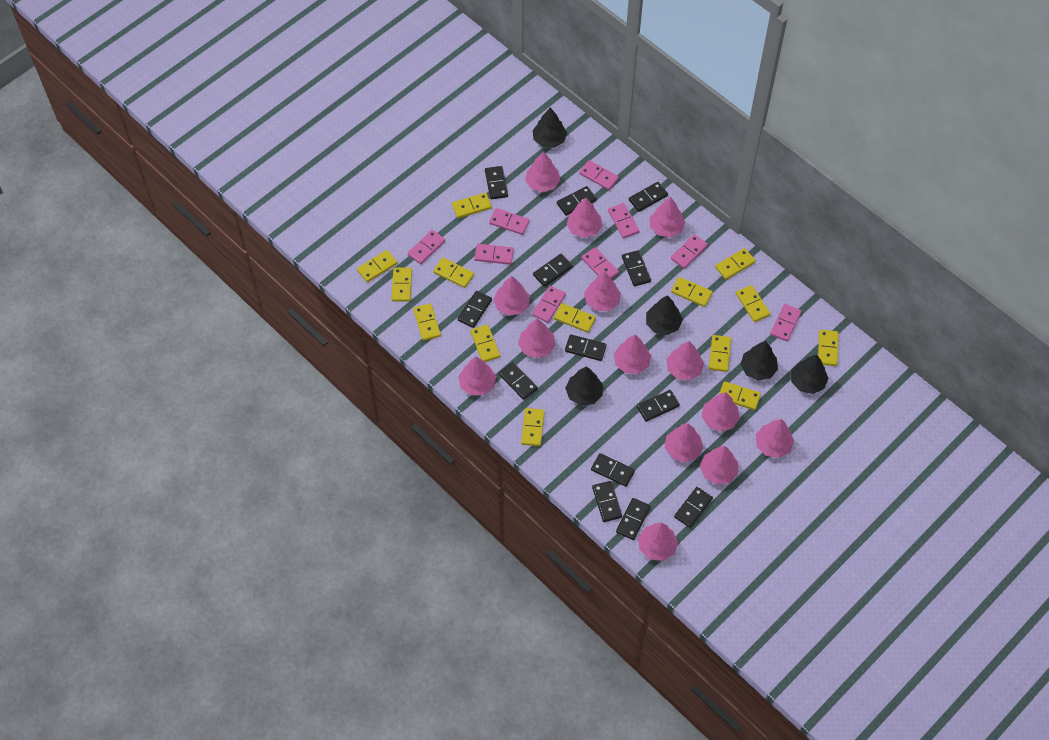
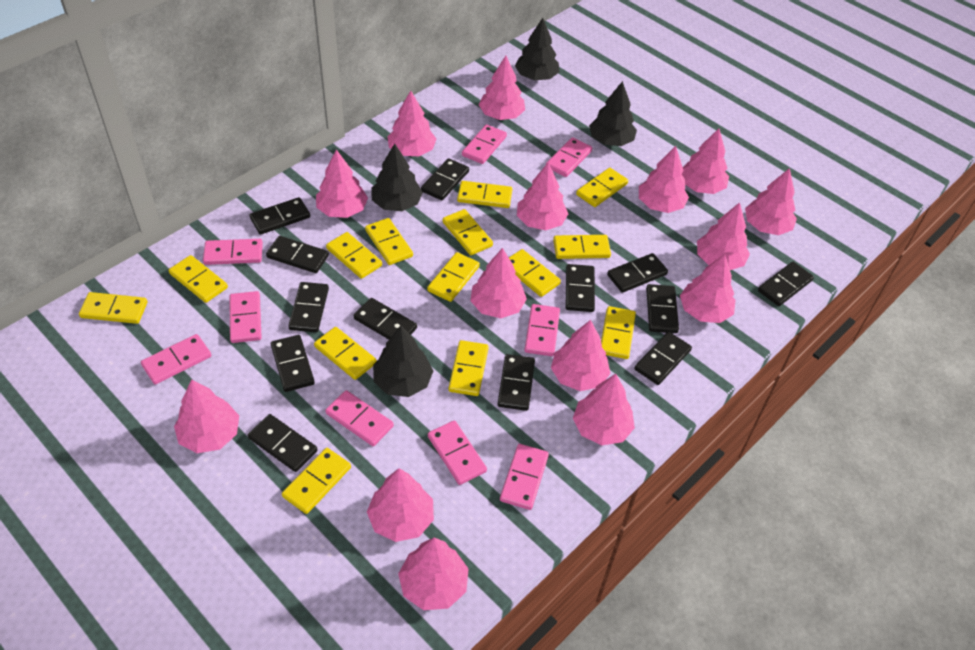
black tree: 5 -> 4
pink tree: 14 -> 15

